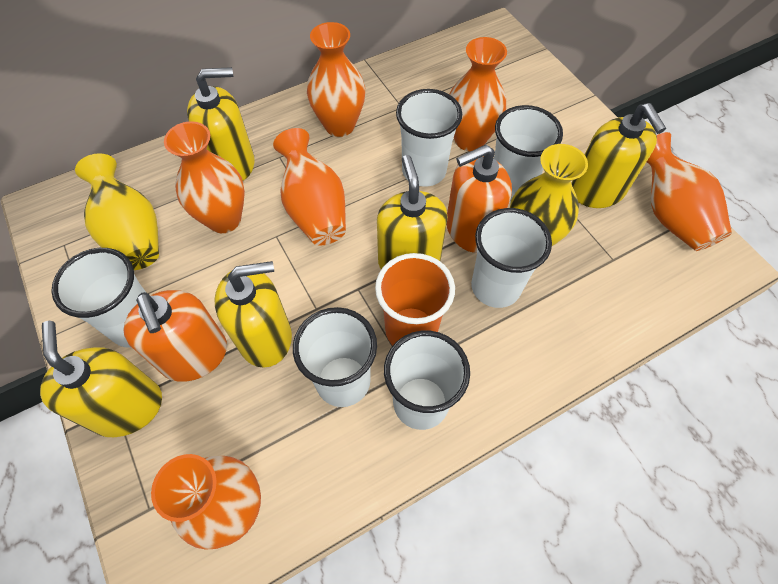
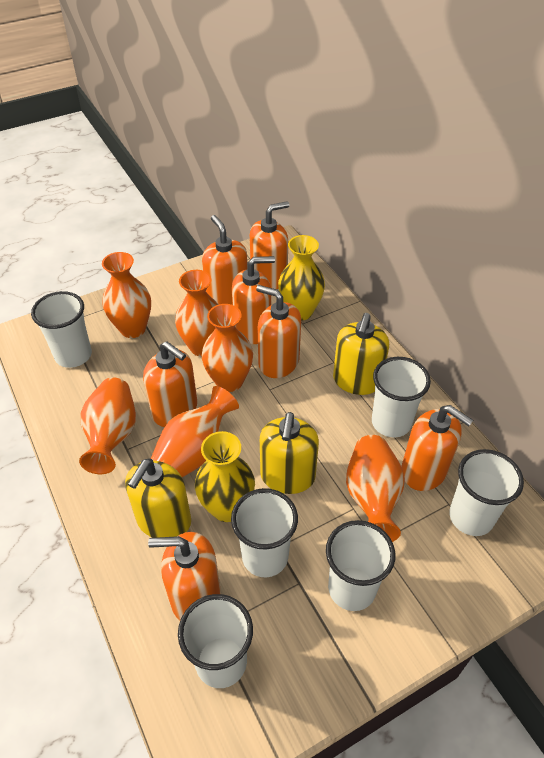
orange cup: 1 -> 0
orange soap dispenser: 2 -> 7
yellow soap dispenser: 5 -> 3

